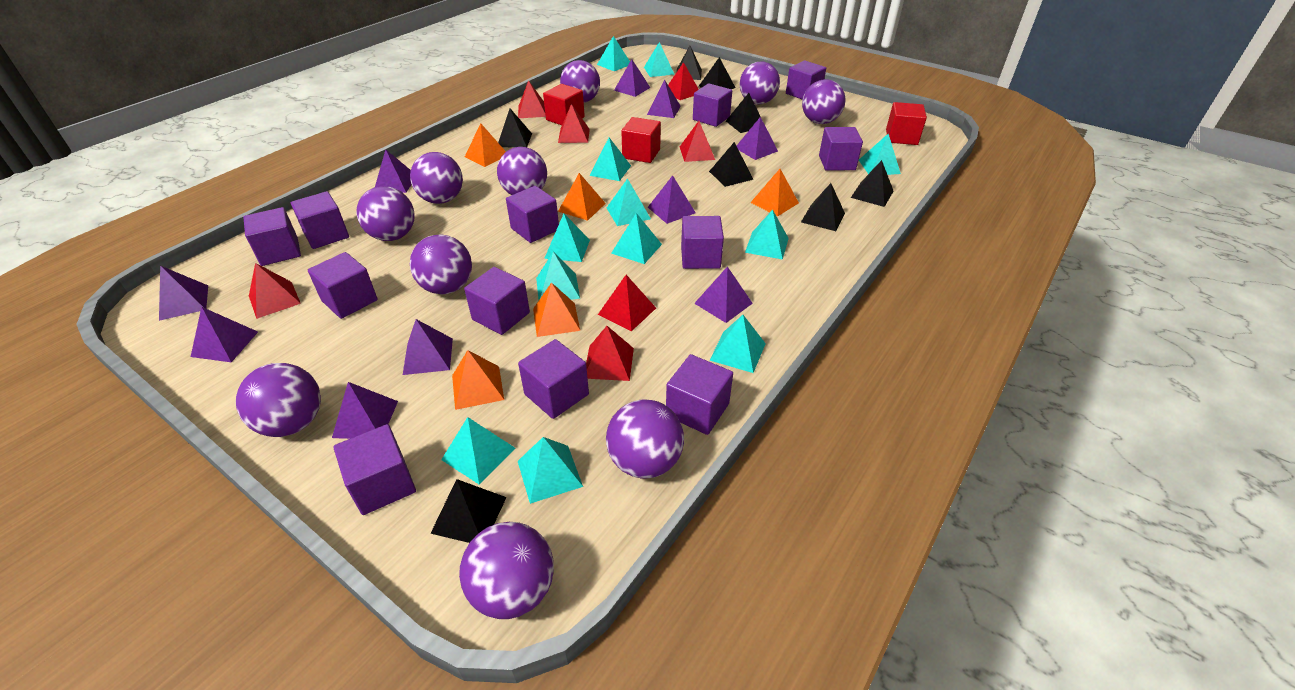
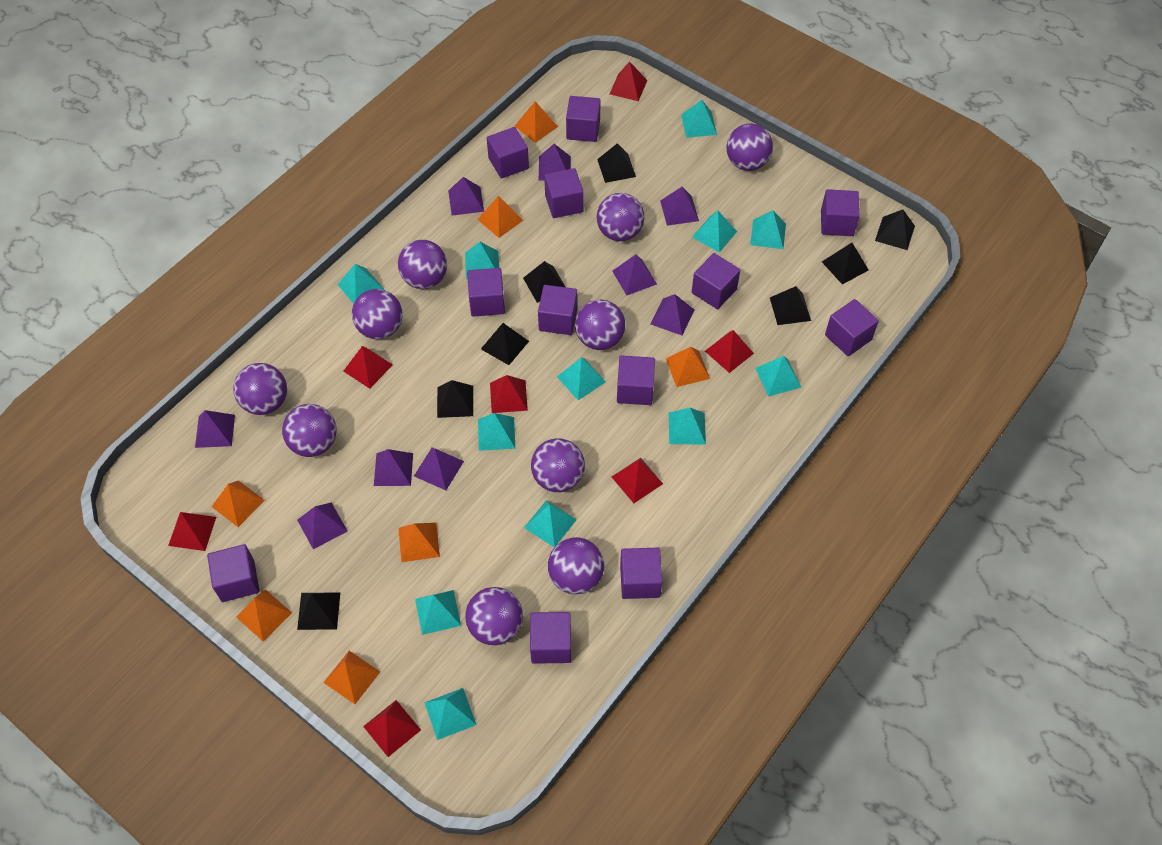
orange pyramid: 5 -> 7
purple pyramid: 10 -> 9
red cube: 3 -> 0

